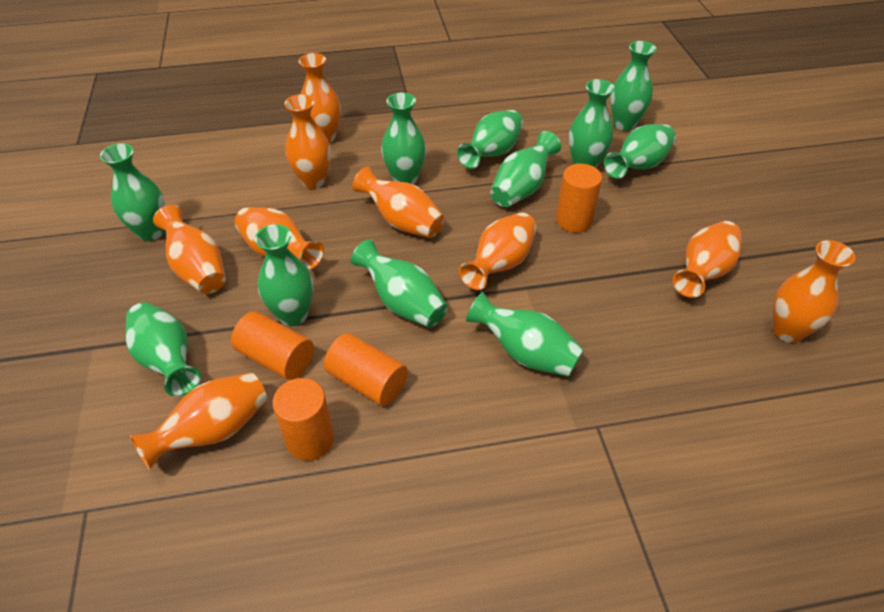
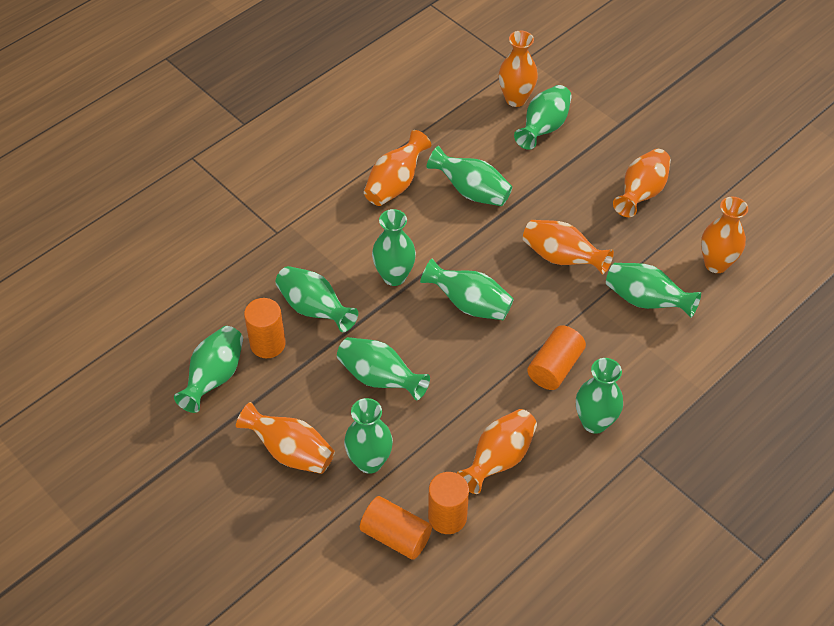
green vase: 11 -> 10
orange vase: 9 -> 7

